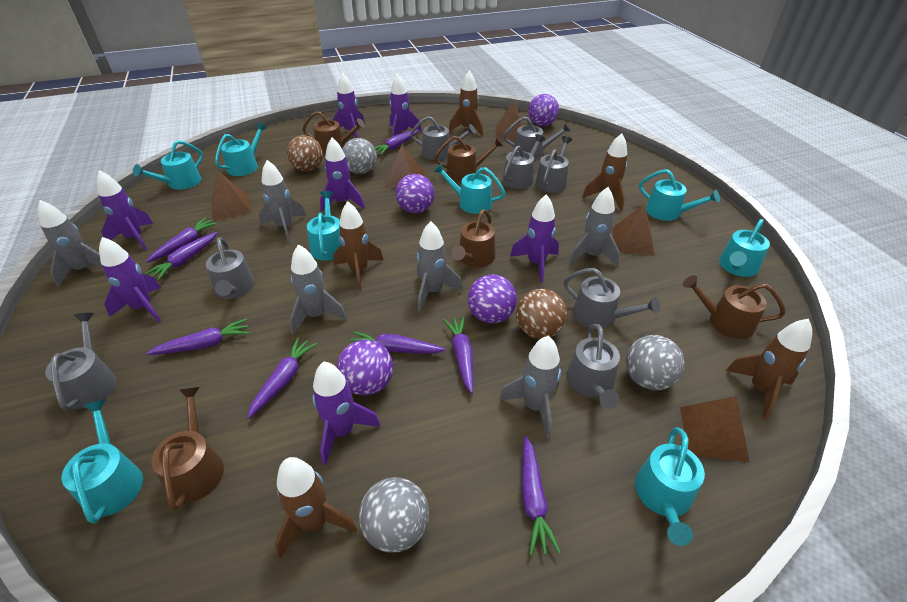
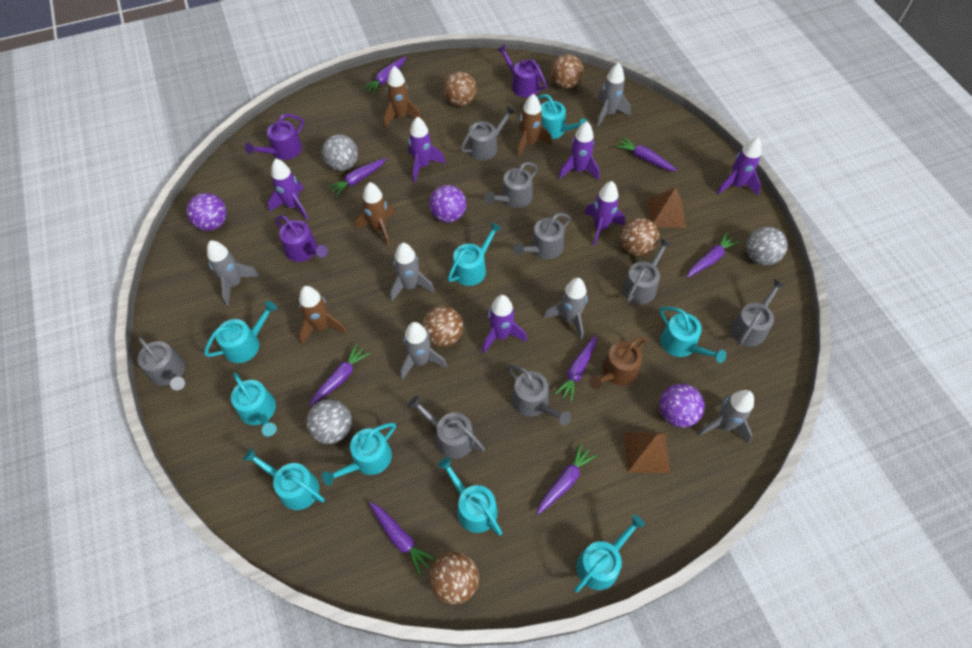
brown ball: 2 -> 5
brown pyramid: 5 -> 2
brown rocket: 5 -> 4
brown watering can: 5 -> 1
purple ball: 4 -> 3
purple rocket: 7 -> 6
purple watering can: 0 -> 3
turquoise watering can: 8 -> 9

